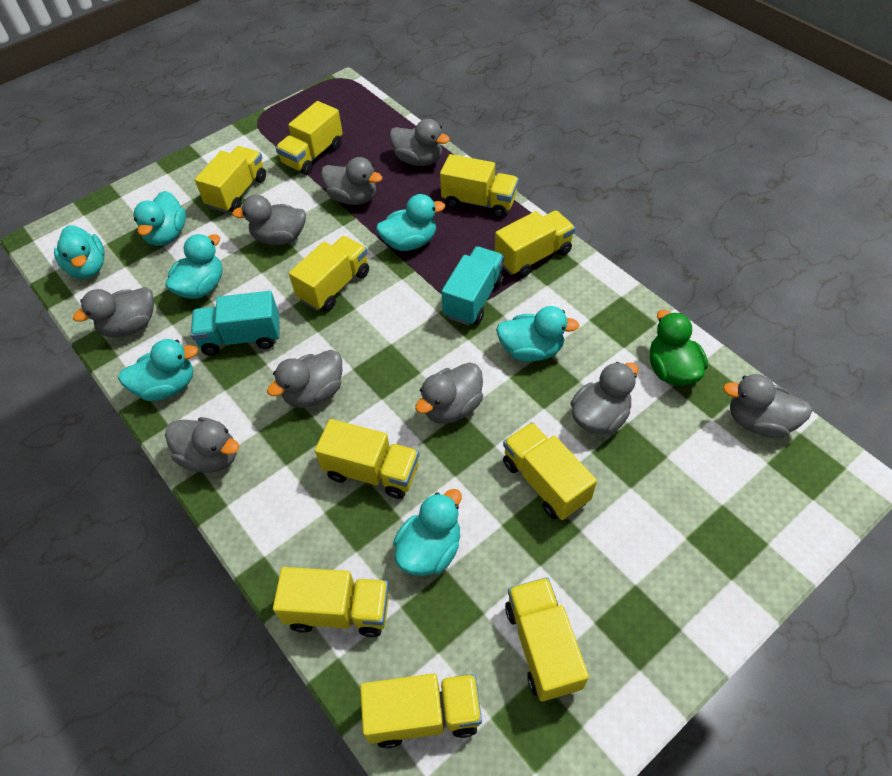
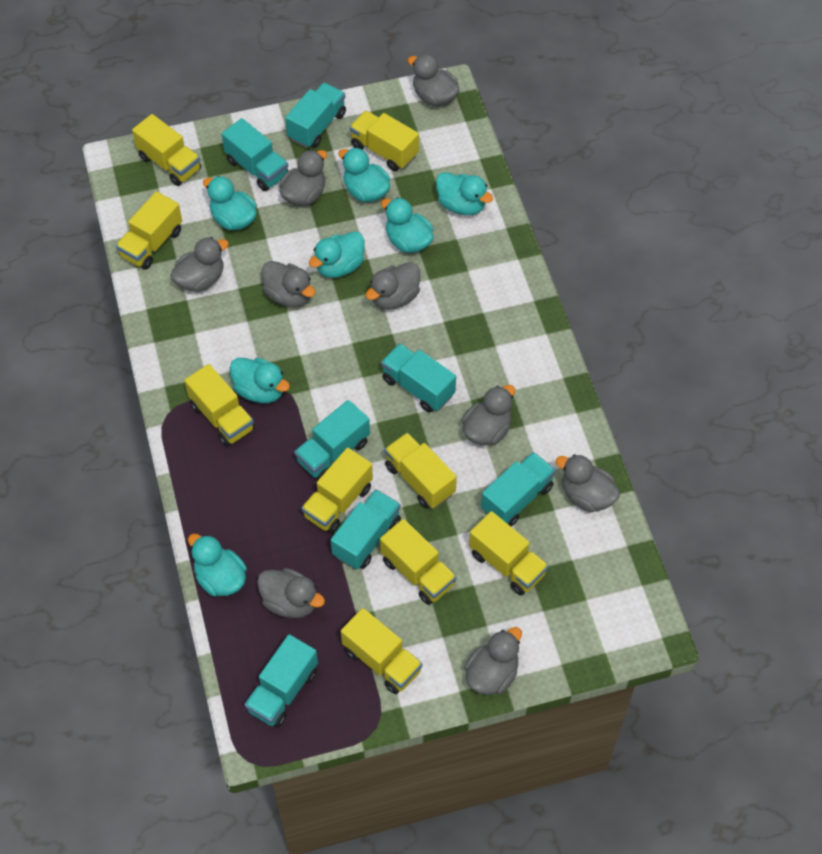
green duck: 1 -> 0
turquoise truck: 2 -> 7
yellow truck: 10 -> 9

